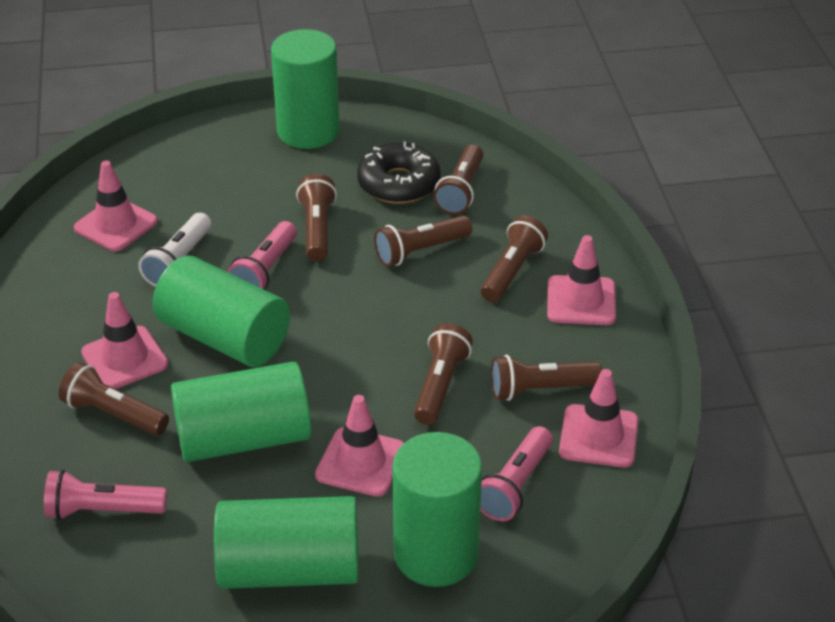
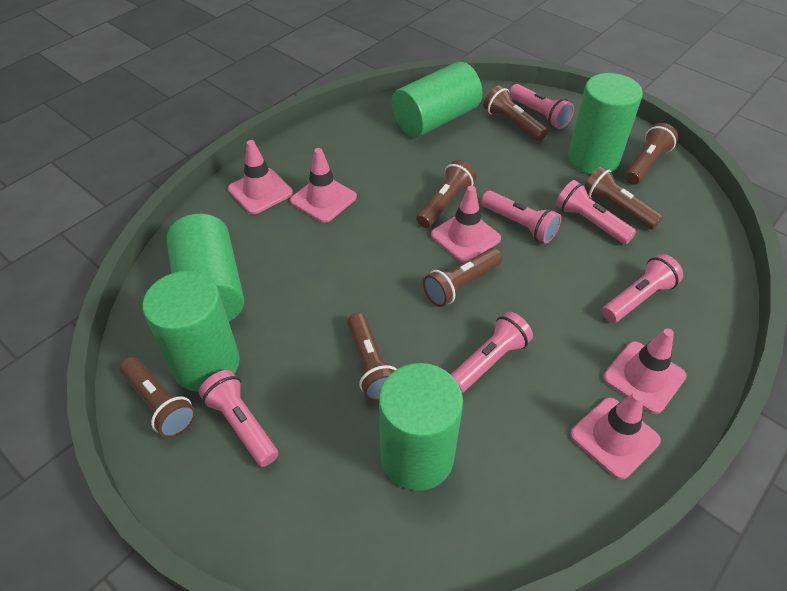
black donut: 1 -> 0
pink flashlight: 3 -> 6
white flashlight: 1 -> 0

